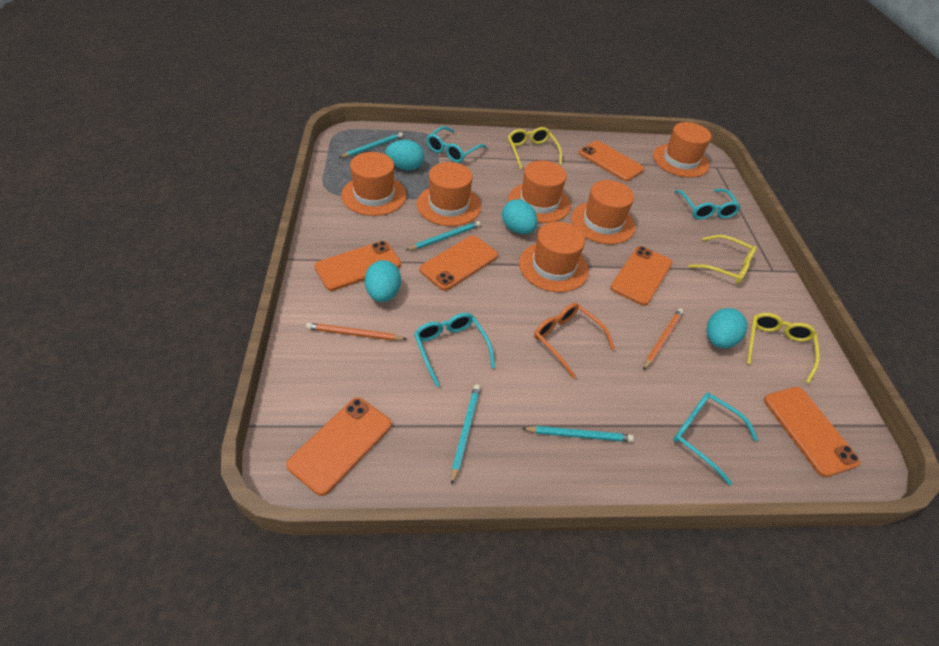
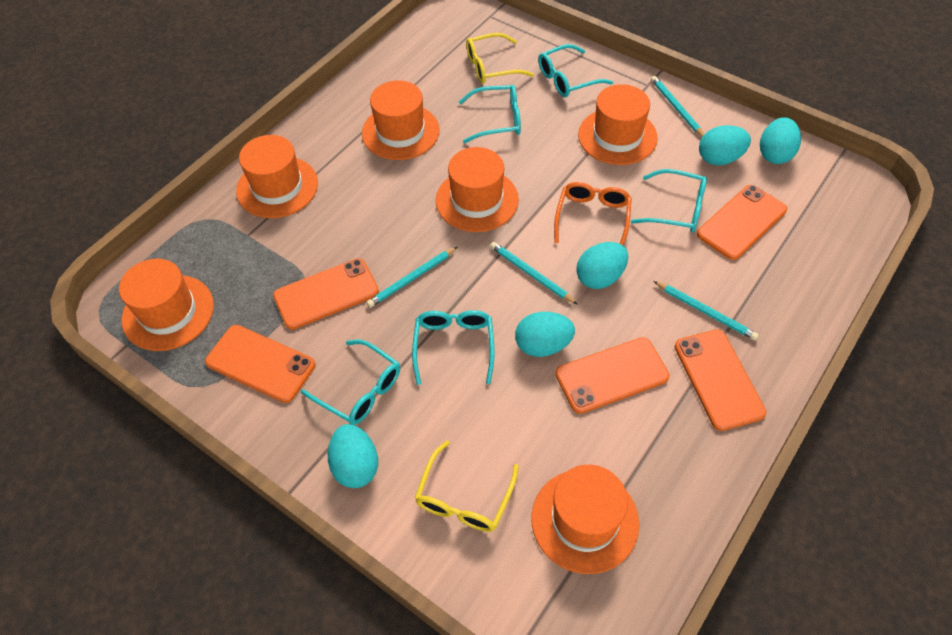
orange pencil: 2 -> 0
orange phone: 6 -> 5
turquoise egg: 4 -> 5
turquoise glasses: 4 -> 5
yellow glasses: 3 -> 2

